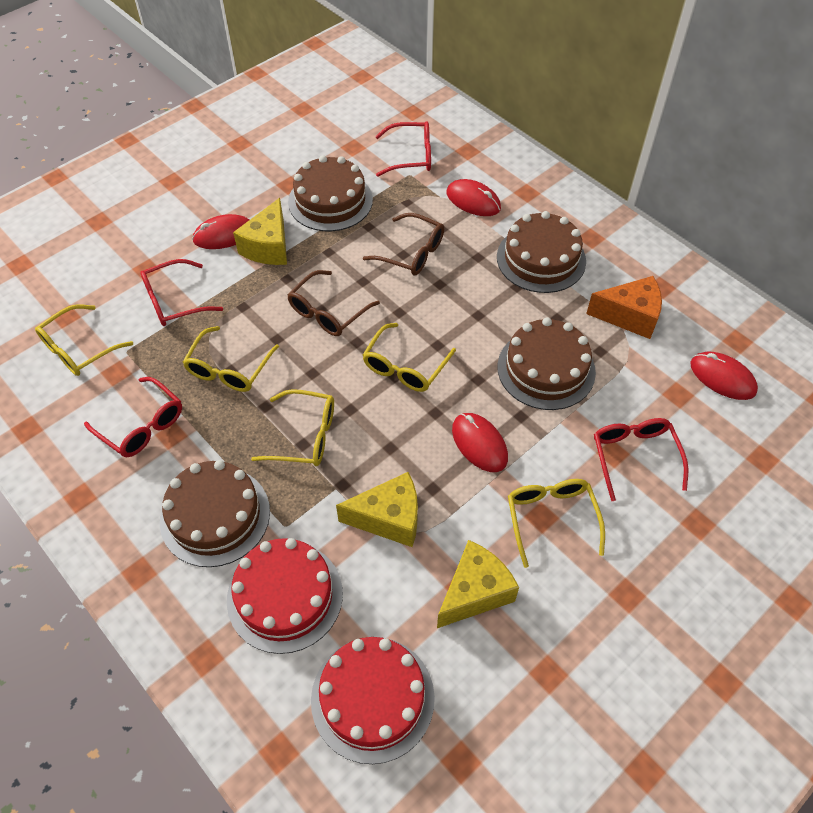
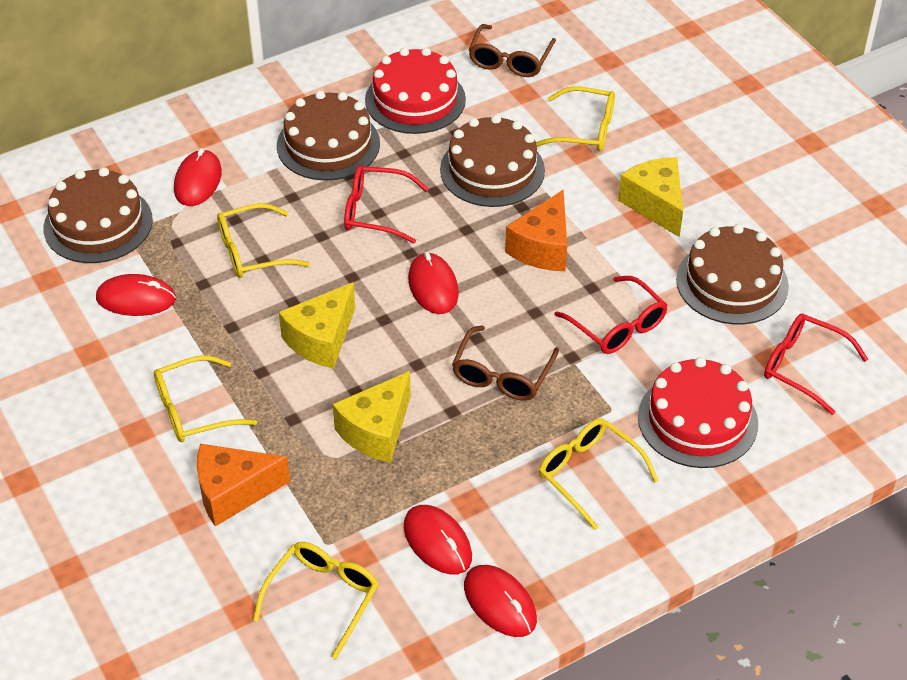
orange cheese: 1 -> 2
red glasses: 4 -> 3
red mouse: 4 -> 5

